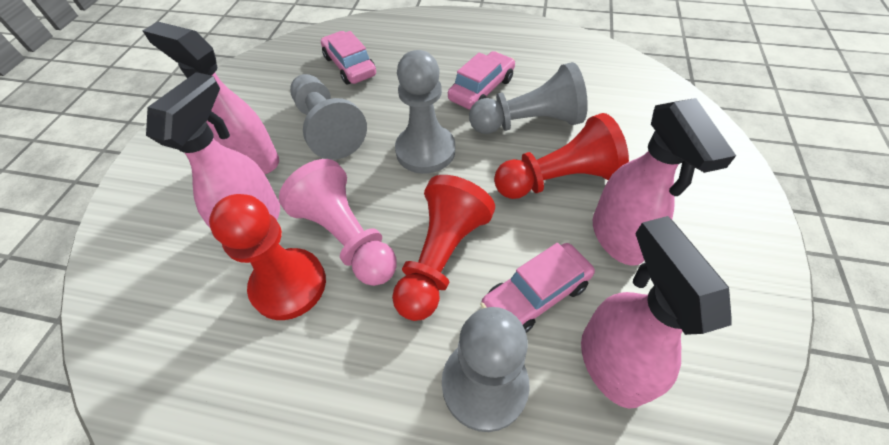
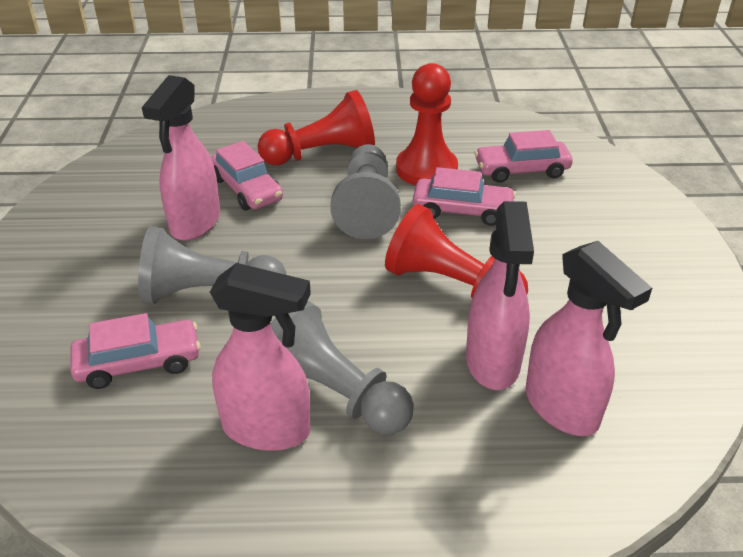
grey pawn: 4 -> 3
pink car: 3 -> 4
pink pawn: 1 -> 0

